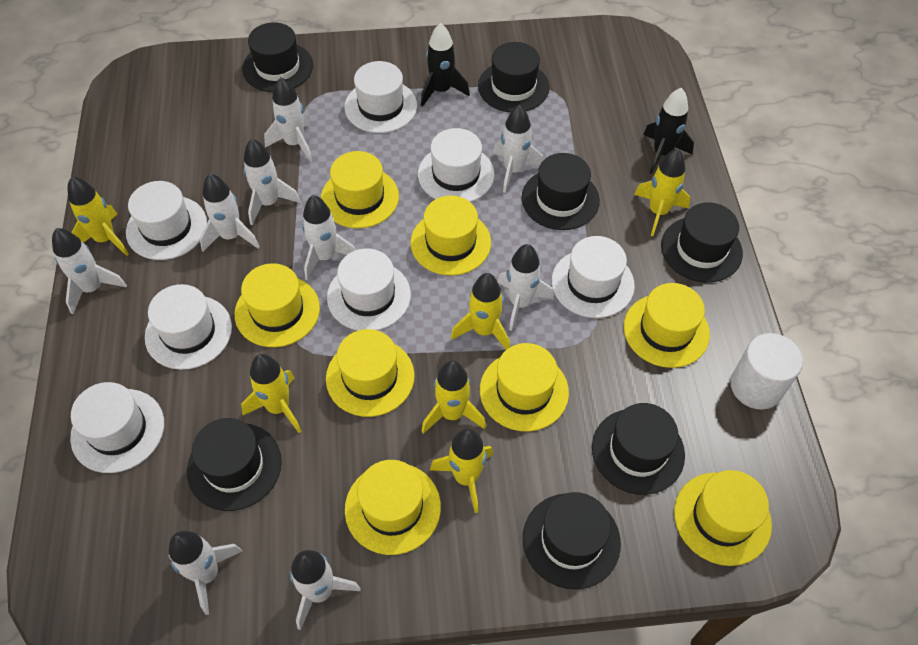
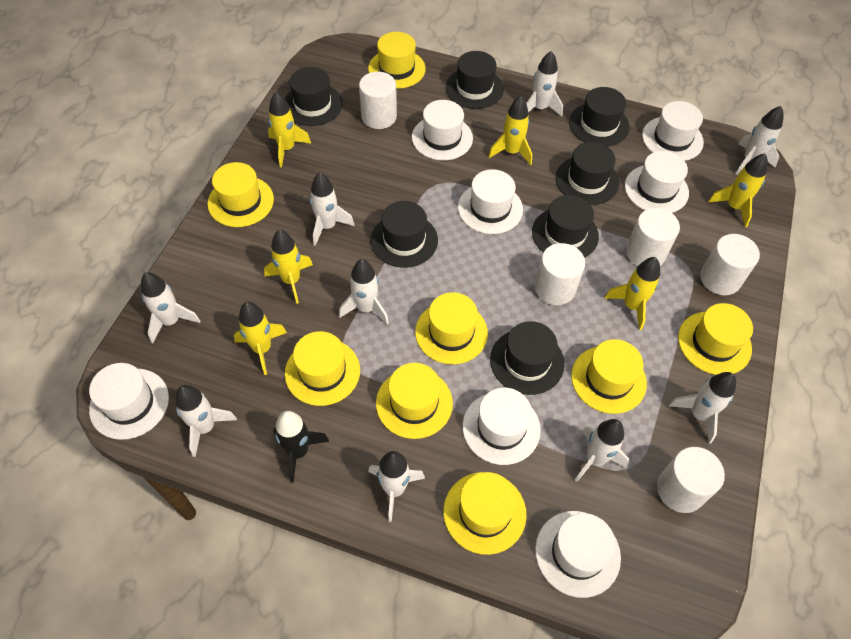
black rocket: 2 -> 1
white cylinder: 1 -> 5

